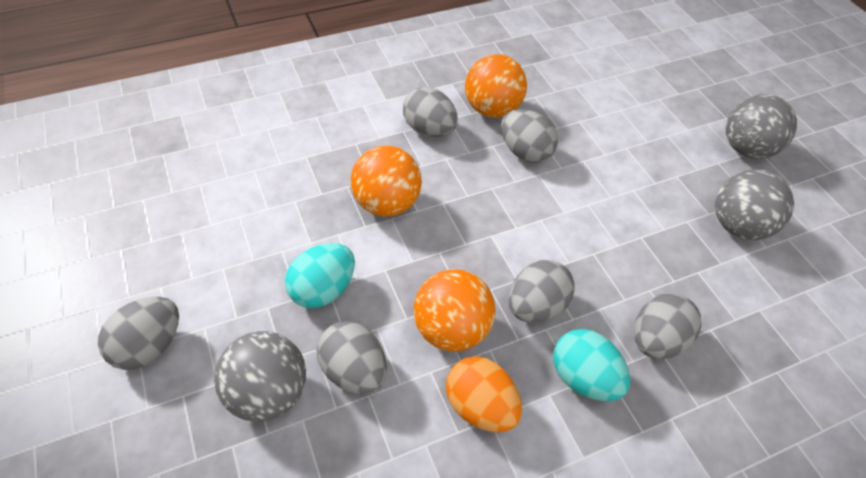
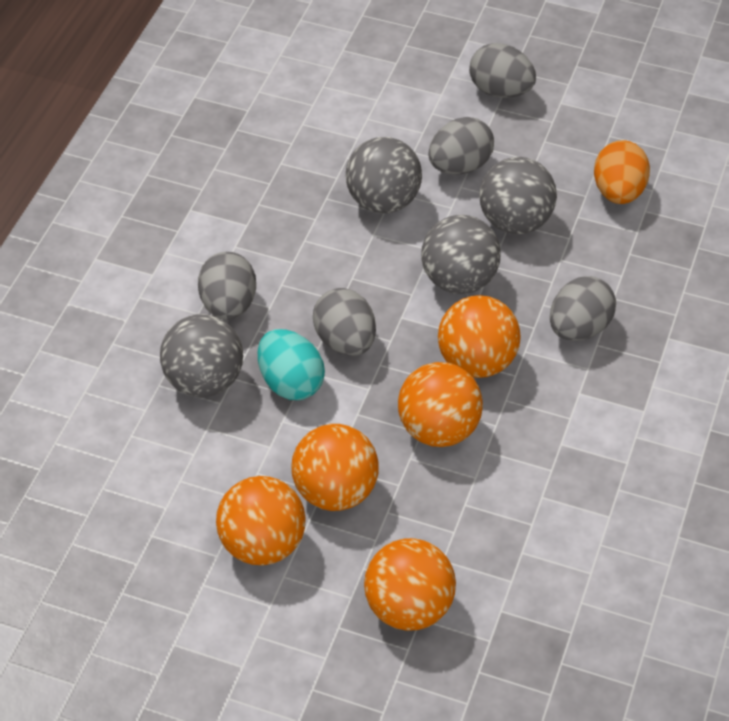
grey ball: 3 -> 4
grey egg: 6 -> 5
orange ball: 3 -> 5
turquoise egg: 2 -> 1

